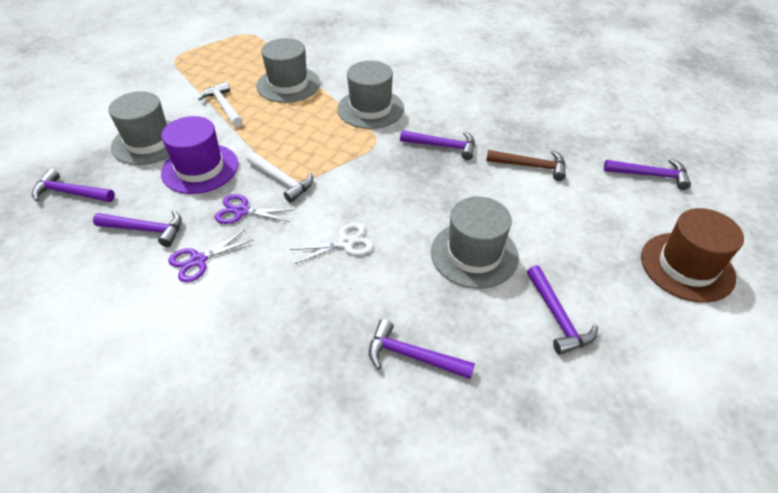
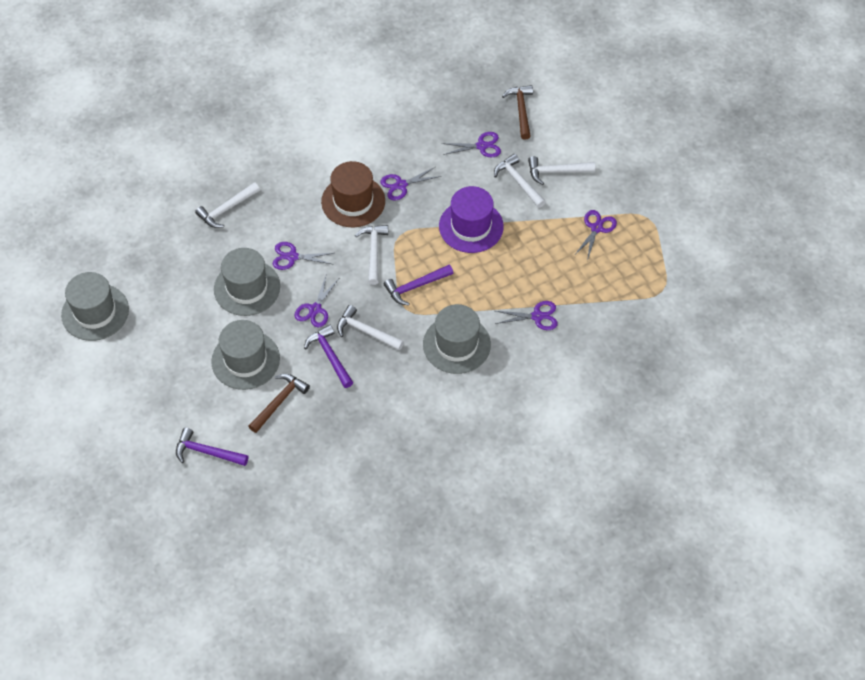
brown hammer: 1 -> 2
purple hammer: 6 -> 3
purple scissors: 2 -> 6
white hammer: 2 -> 5
white scissors: 1 -> 0

